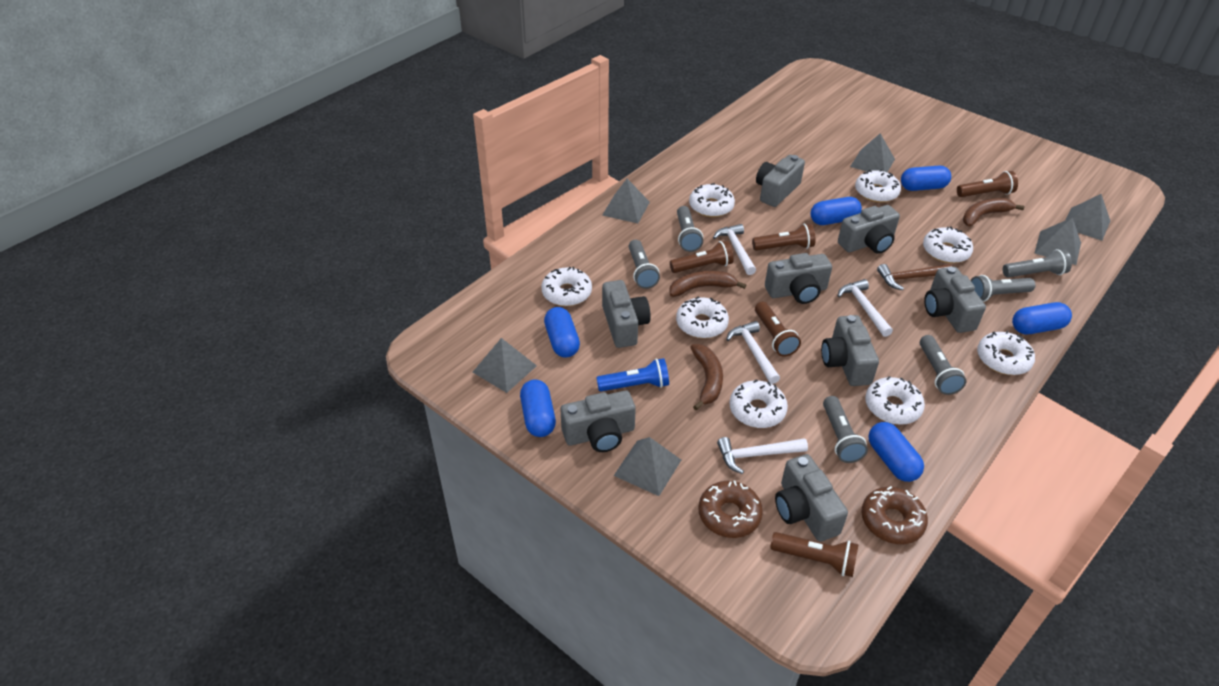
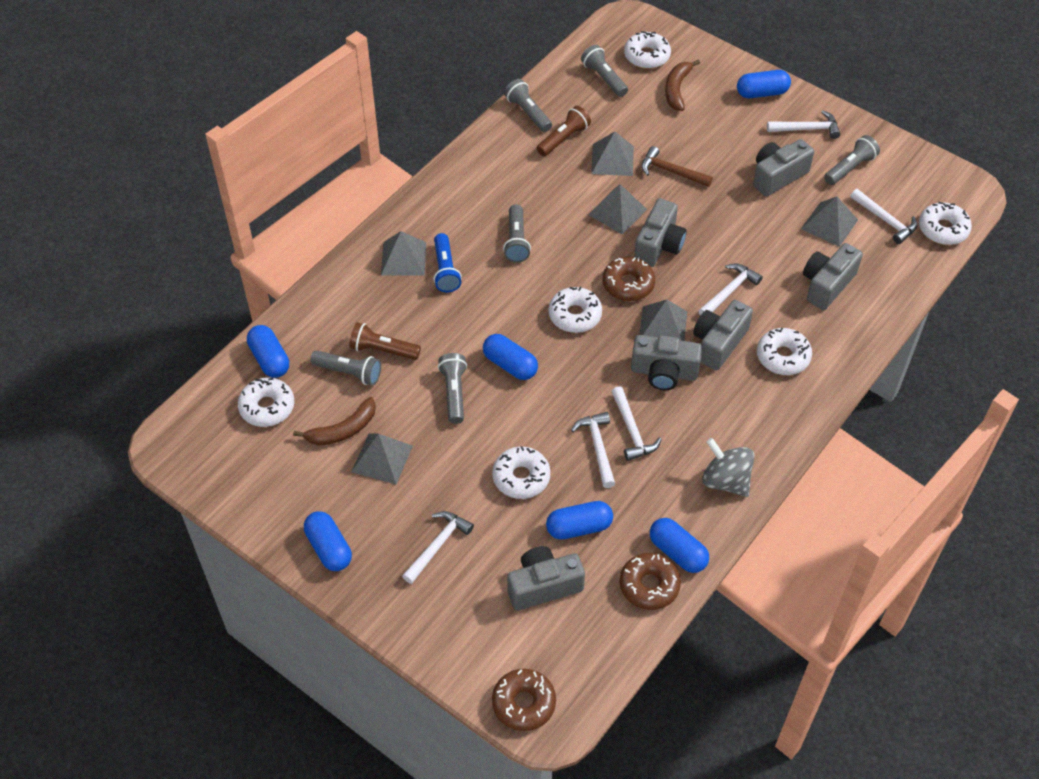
brown banana: 3 -> 2
brown donut: 2 -> 3
brown flashlight: 5 -> 2
grey camera: 8 -> 6
grey spinning top: 0 -> 1
white donut: 8 -> 6
white hammer: 4 -> 6

